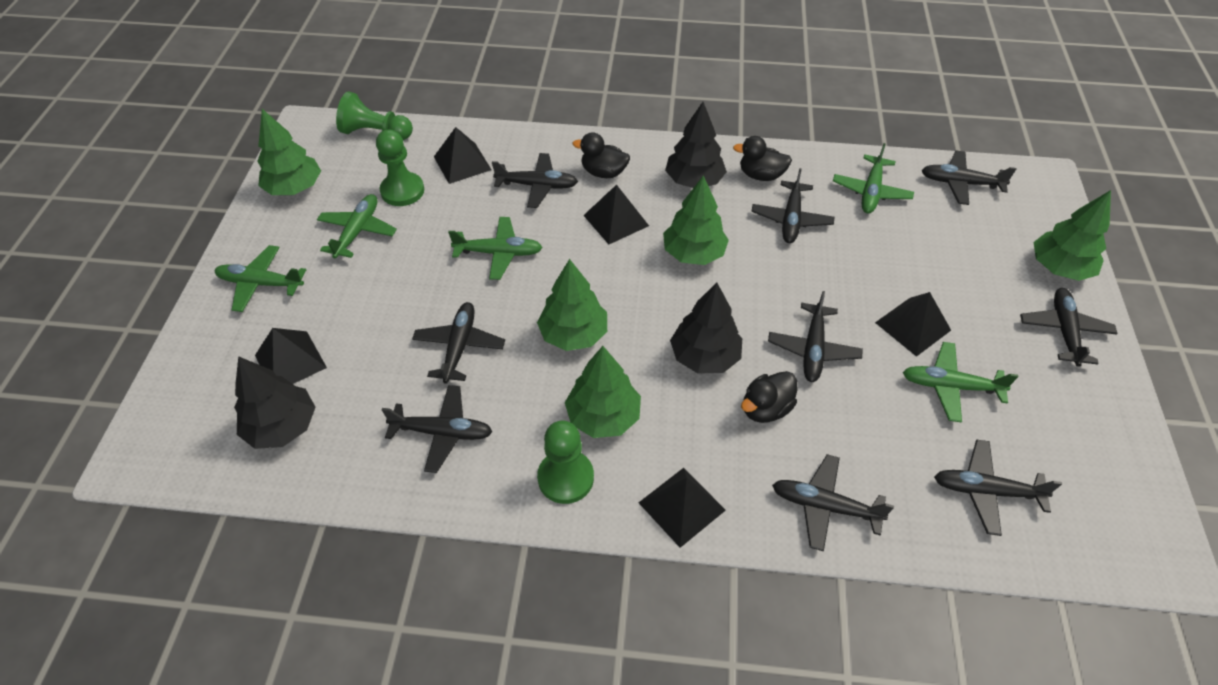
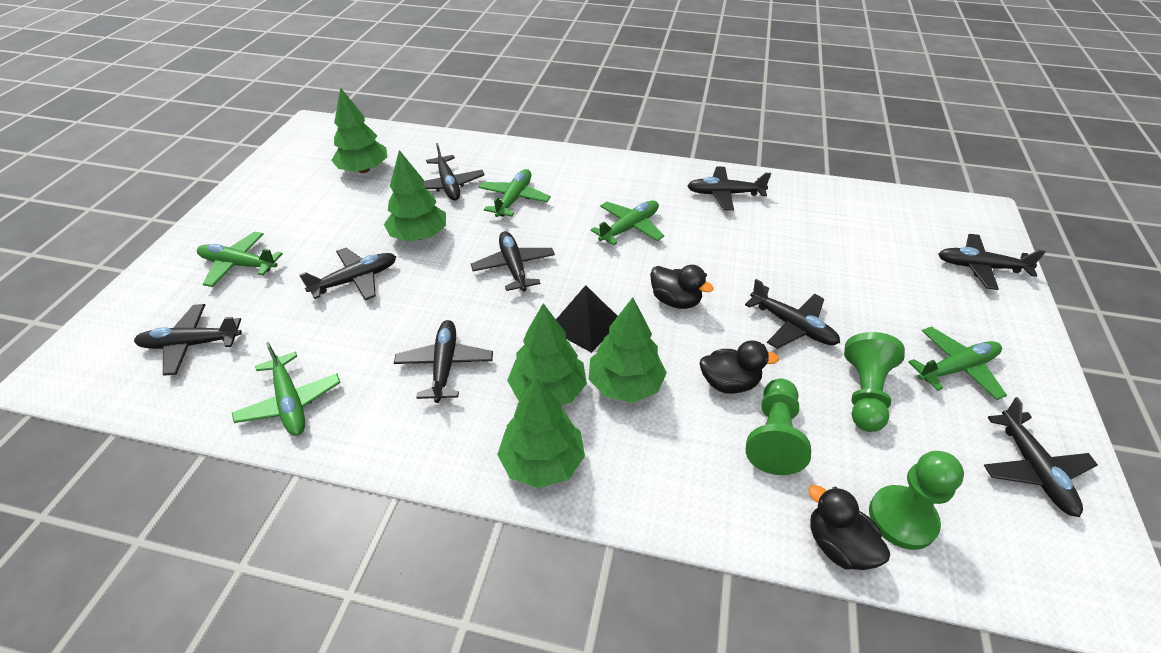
black pyramid: 5 -> 1
black tree: 3 -> 0

